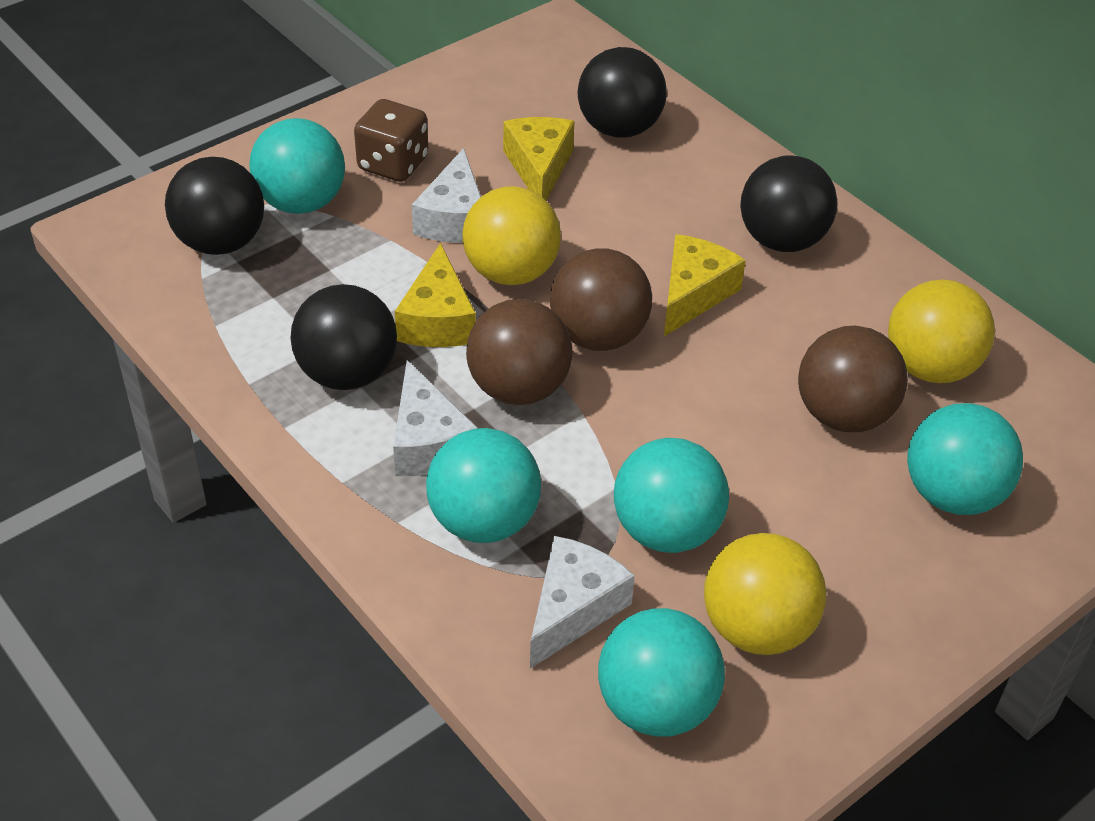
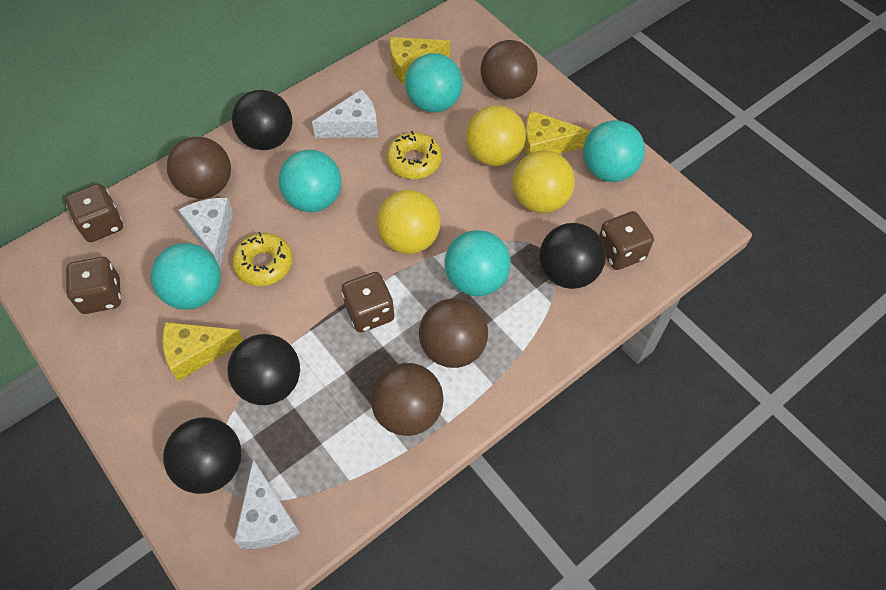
brown ball: 3 -> 4
brown dice: 1 -> 4
yellow donut: 0 -> 2

